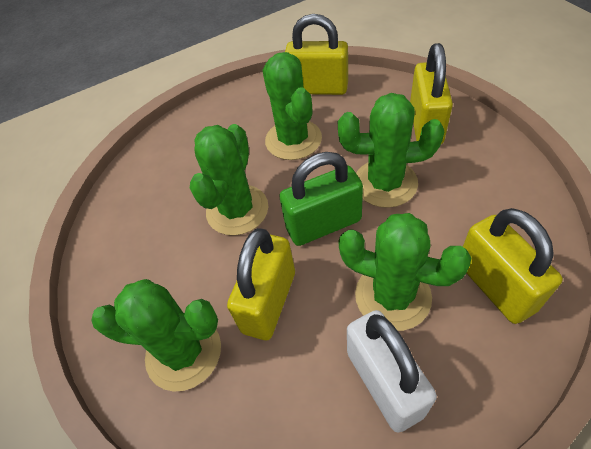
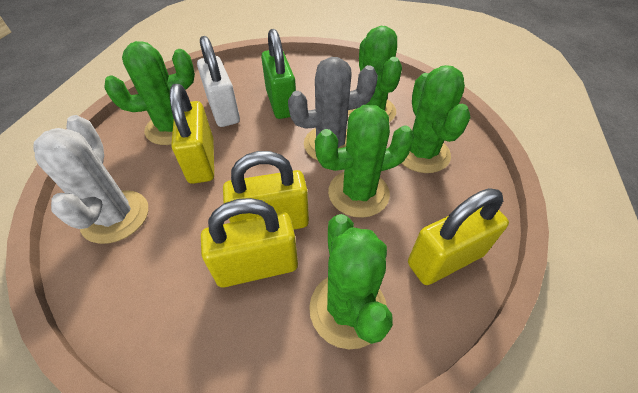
grey cactus: 0 -> 1
white cactus: 0 -> 1

